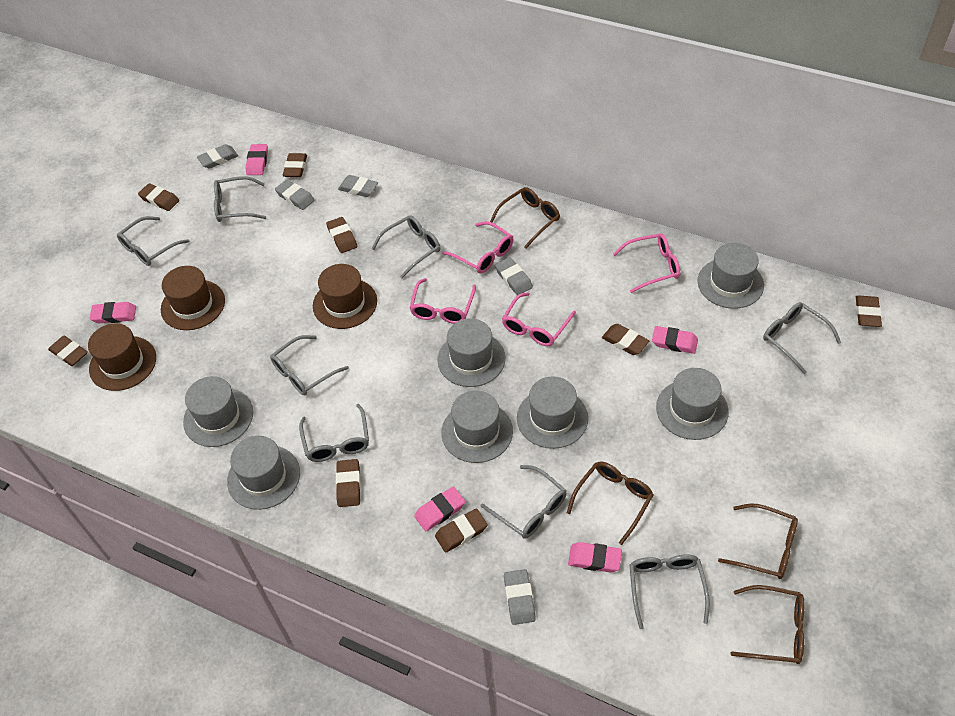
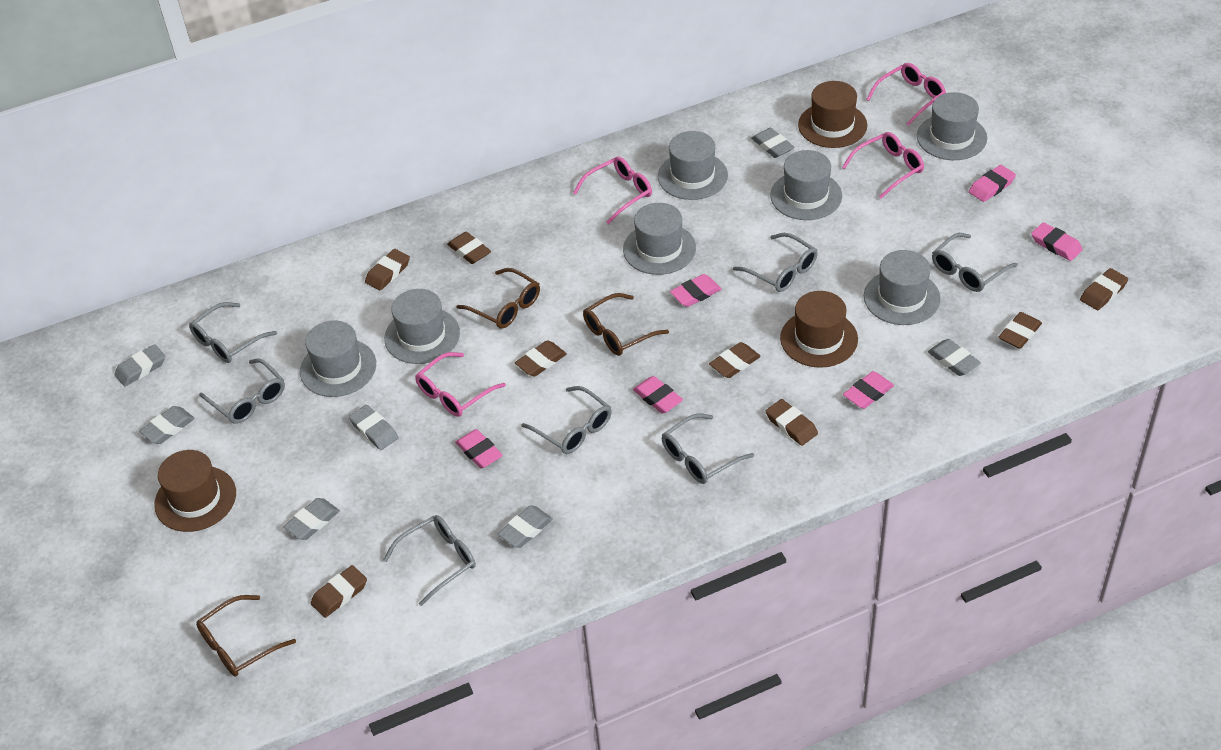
brown glasses: 4 -> 3
grey eraser: 5 -> 7
grey glasses: 8 -> 7
pink eraser: 5 -> 6

